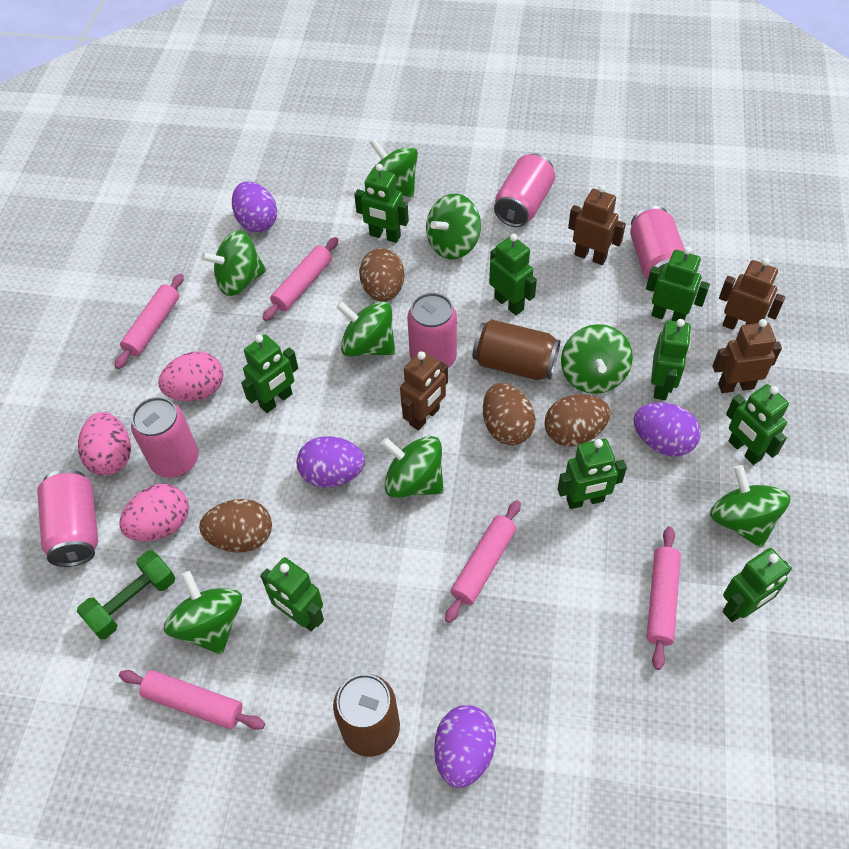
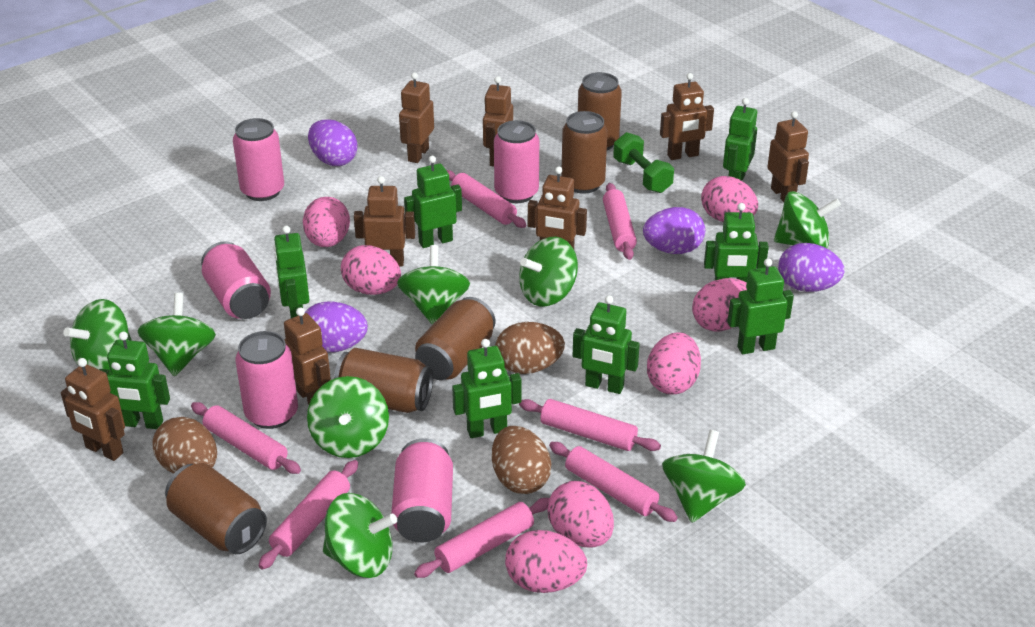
brown can: 2 -> 5
brown egg: 4 -> 3
brown robot: 4 -> 8
green robot: 9 -> 8
pink egg: 3 -> 7
pink rolling pin: 5 -> 7

